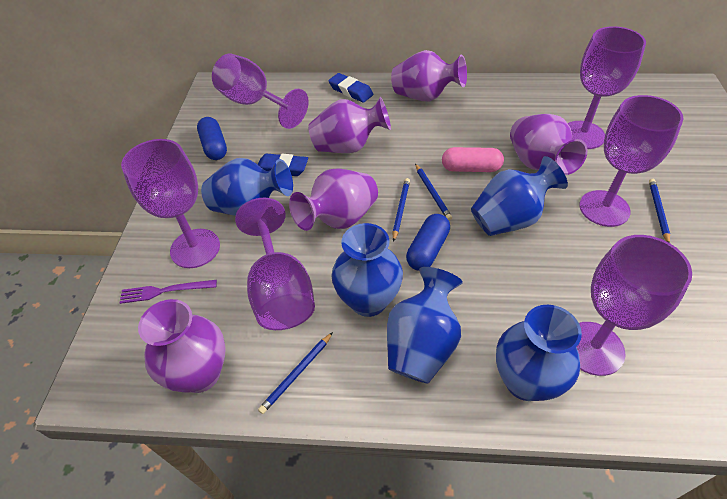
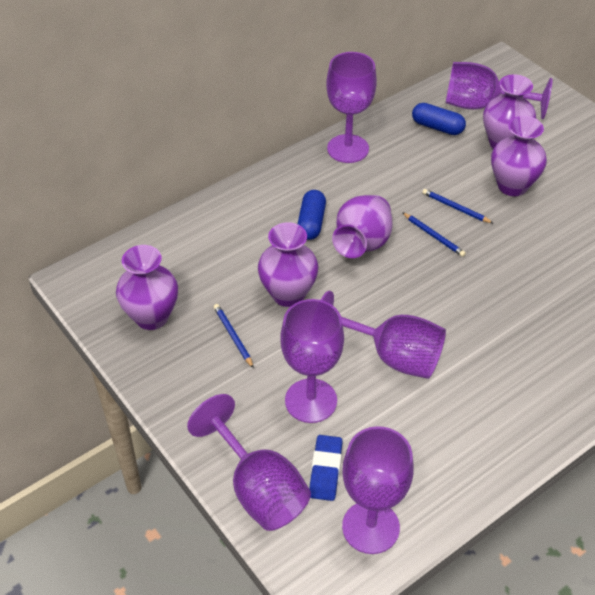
blue eraser: 2 -> 1
blue pencil: 4 -> 3
blue vase: 5 -> 0
pink capsule: 1 -> 0
purple fork: 1 -> 0

